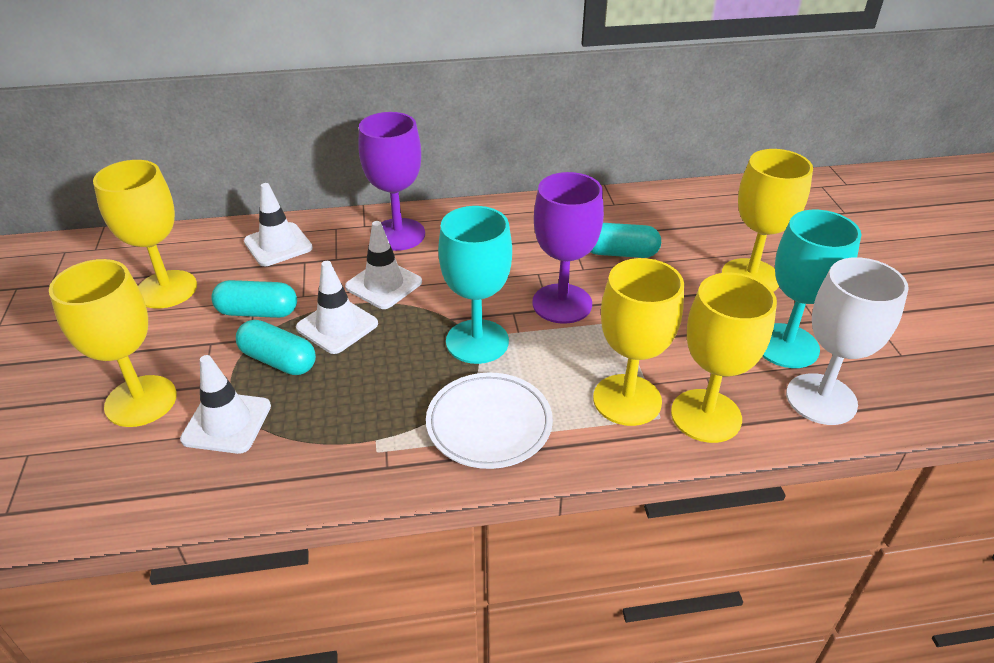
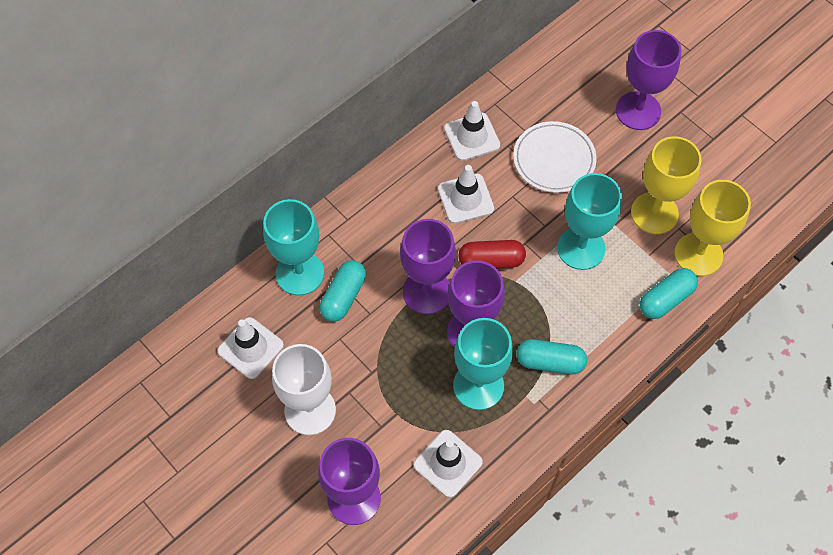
purple goblet: 2 -> 4
red capsule: 0 -> 1
turquoise goblet: 2 -> 3
yellow goblet: 5 -> 2

